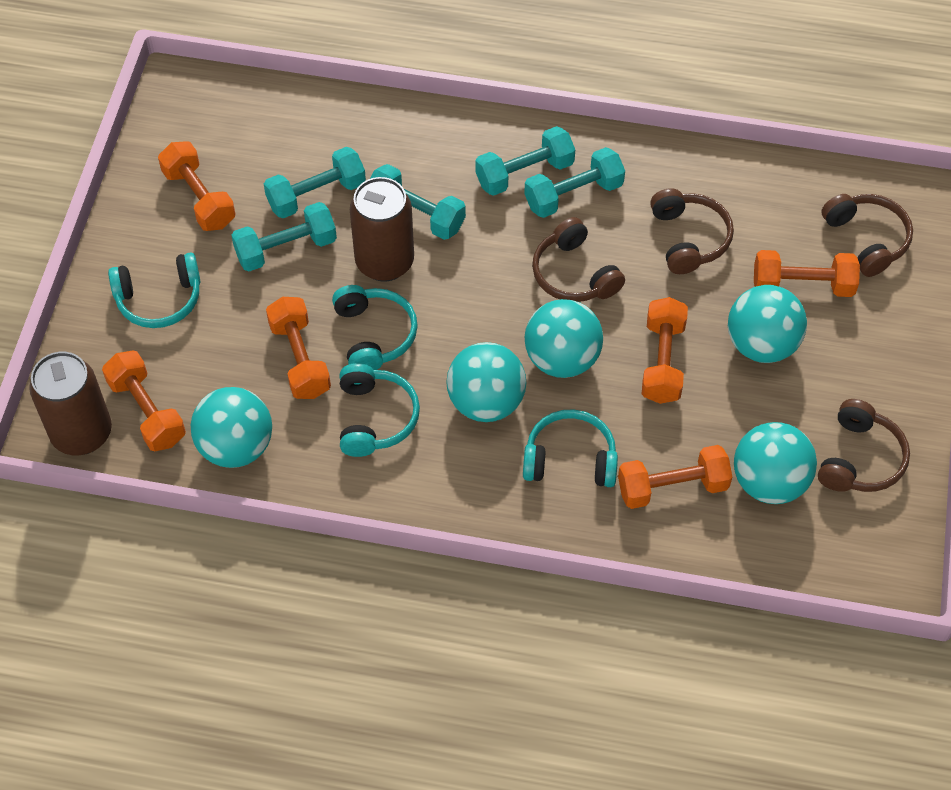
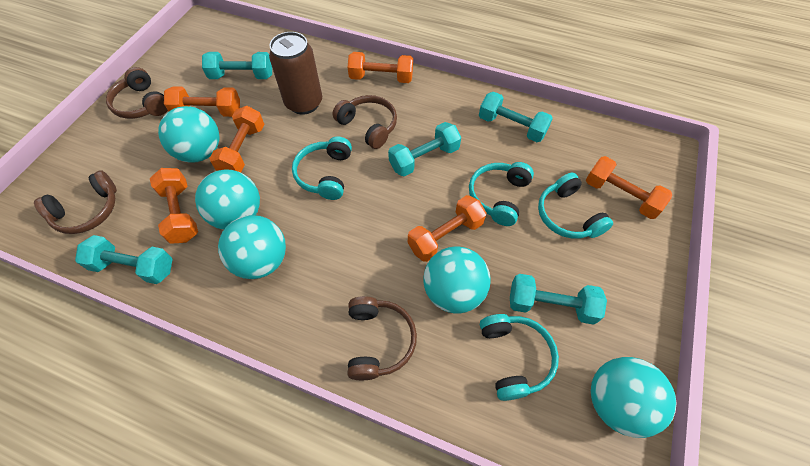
brown can: 2 -> 1

